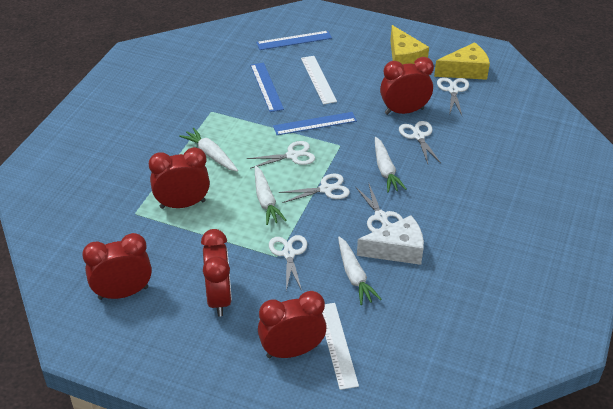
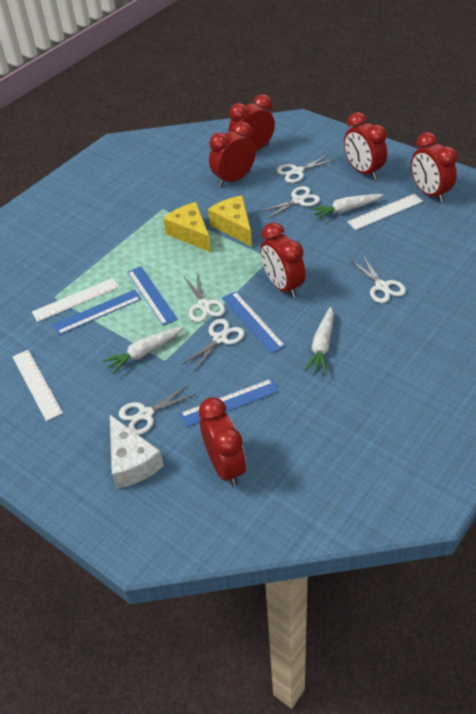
blue ruler: 3 -> 4
red clock: 5 -> 6
white carrot: 4 -> 3
white ruler: 2 -> 3

